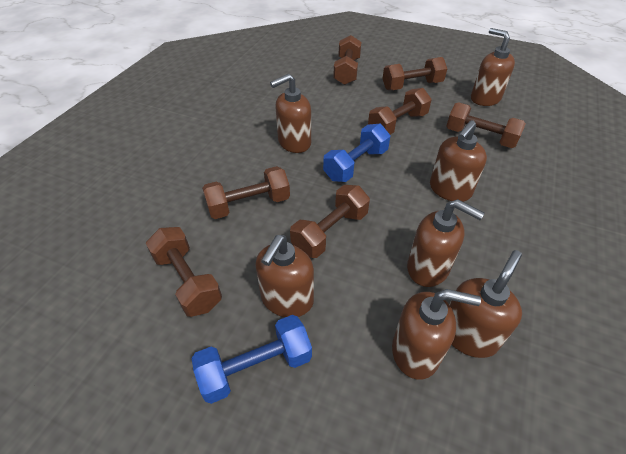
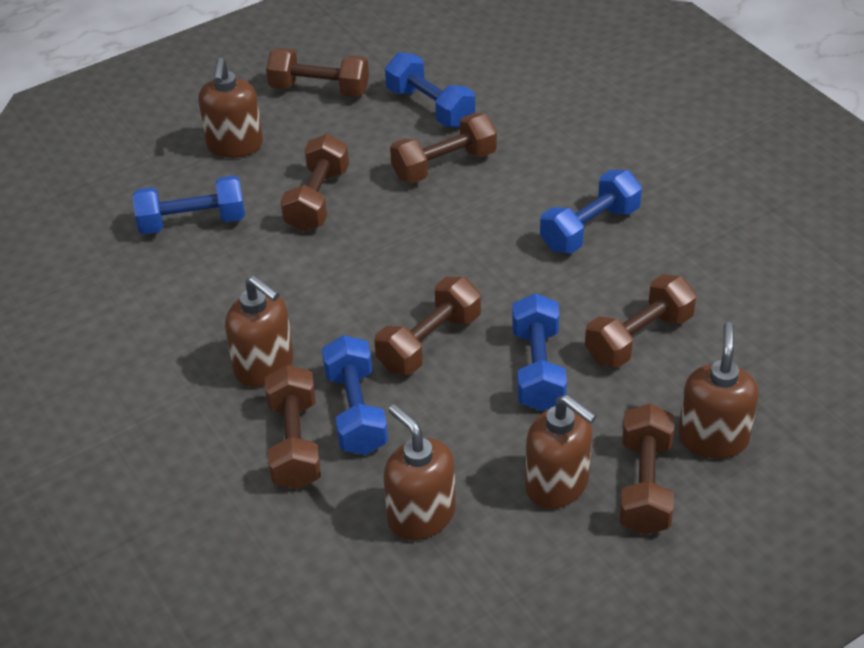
blue dumbbell: 2 -> 5
brown soap dispenser: 7 -> 5

